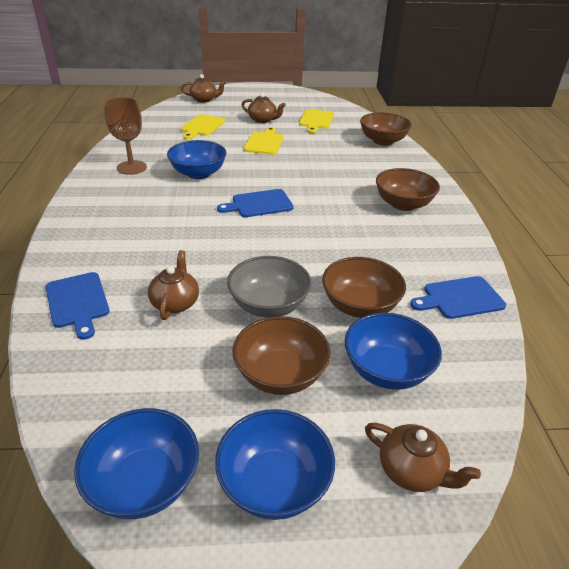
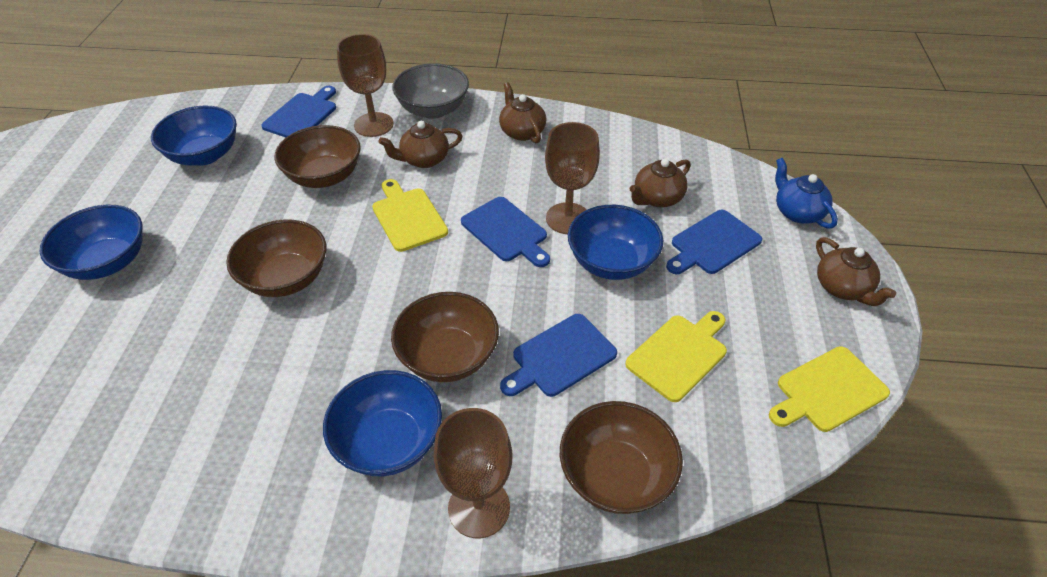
blue cutting board: 3 -> 4
blue teapot: 0 -> 1
brown goblet: 1 -> 3

